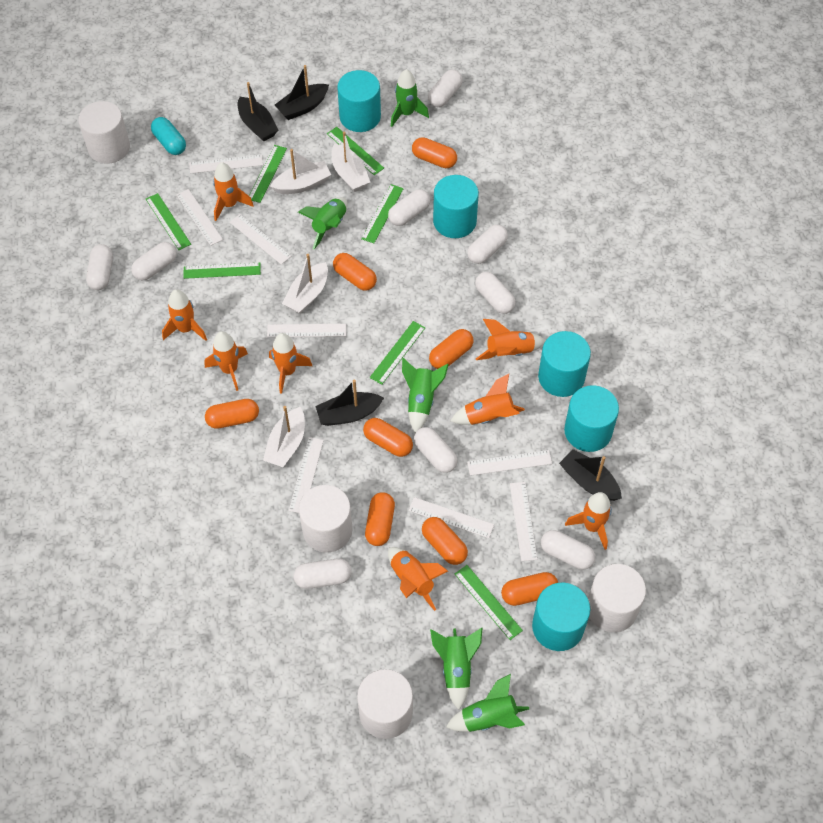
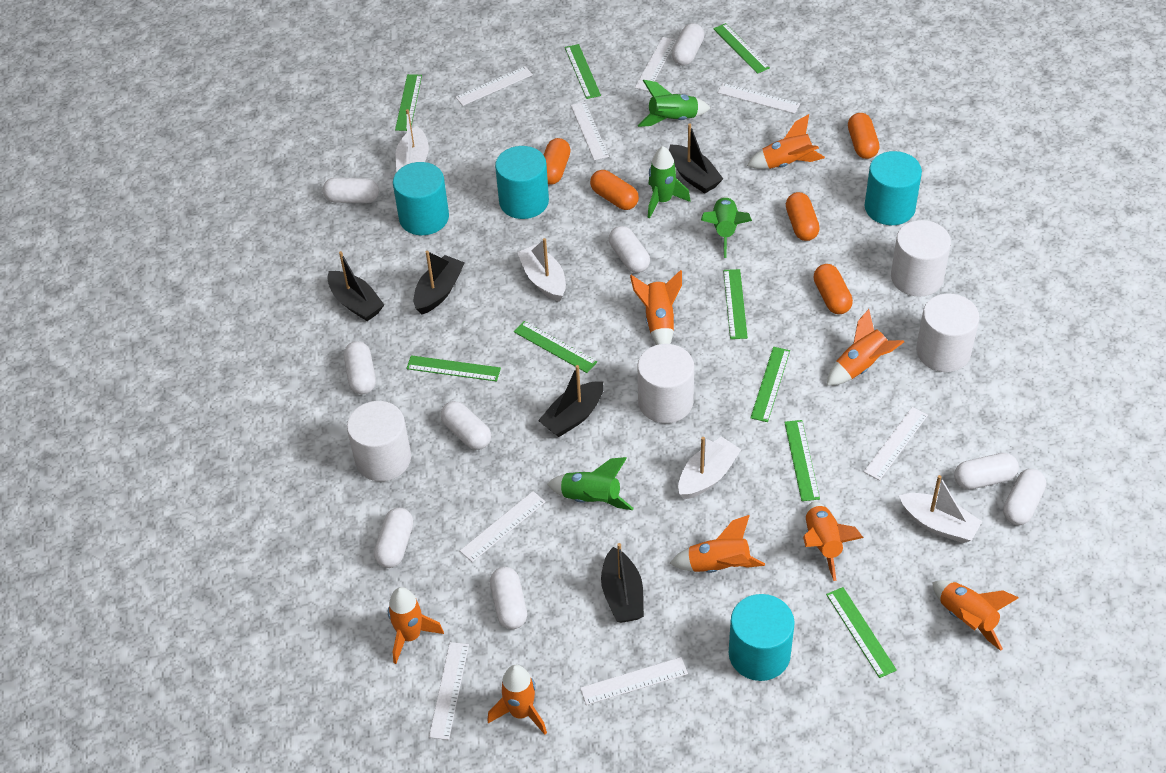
black boat: 4 -> 5
green rocket: 5 -> 4
green ruler: 7 -> 9
orange capsule: 8 -> 5
turquoise capsule: 1 -> 0
turquoise cylinder: 5 -> 4

